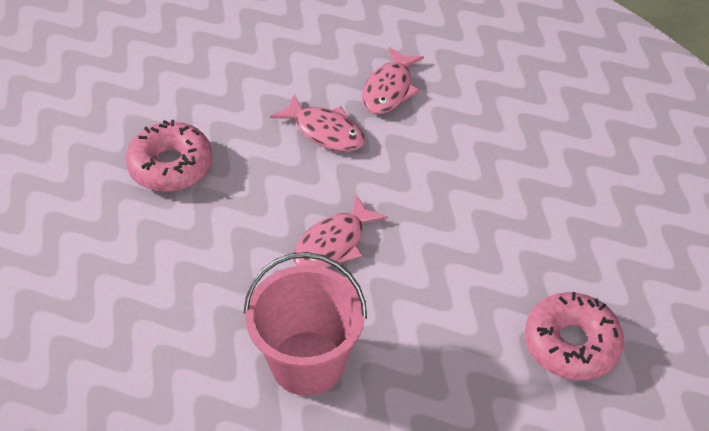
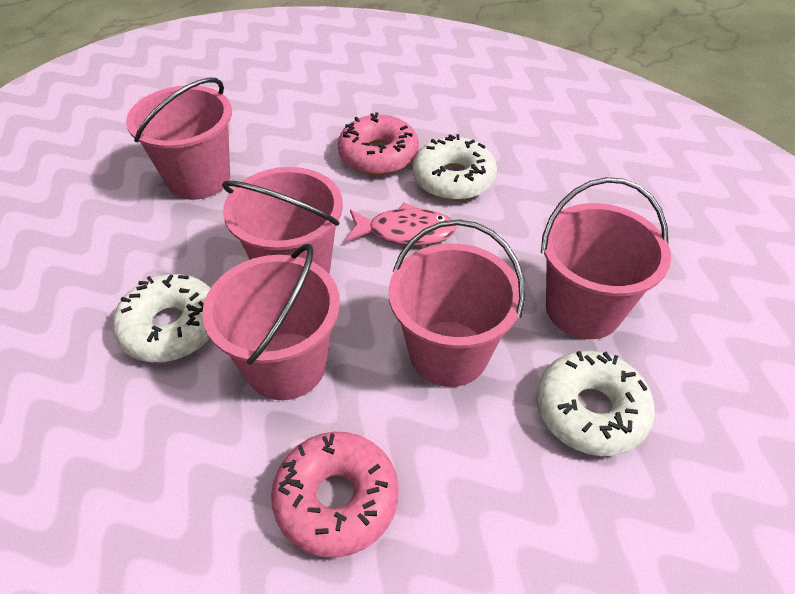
pink bucket: 1 -> 5
pink fish: 3 -> 1
white donut: 0 -> 3

